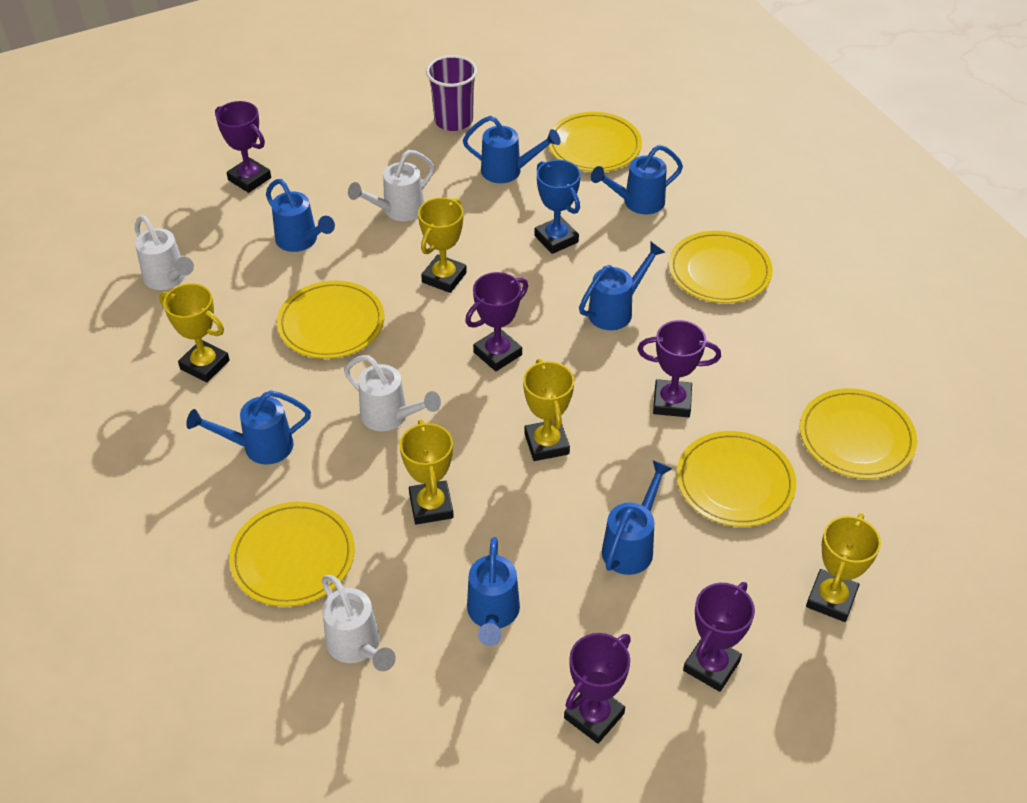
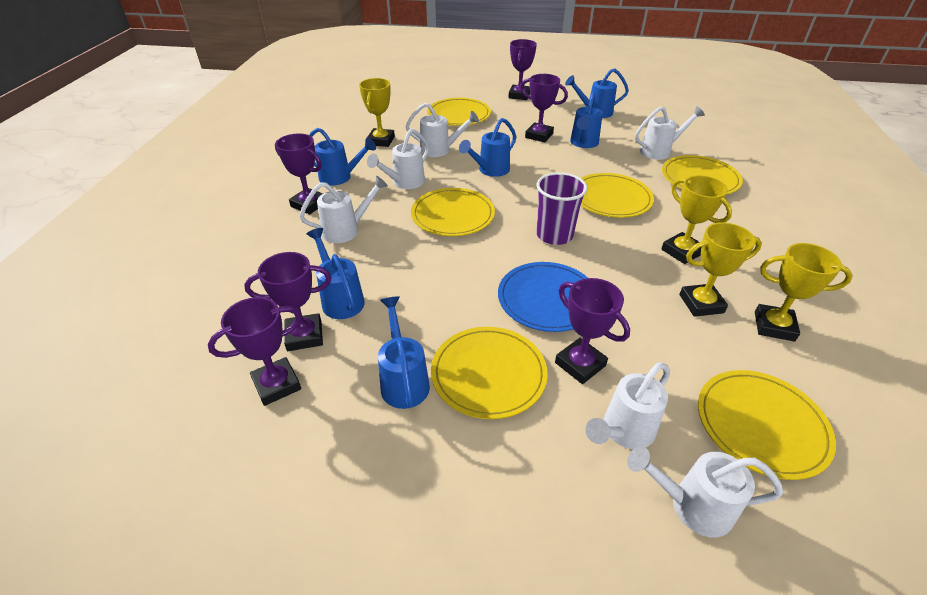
blue plate: 0 -> 1
blue trophy: 1 -> 0
blue watering can: 7 -> 6
purple trophy: 5 -> 6
white watering can: 4 -> 6
yellow trophy: 5 -> 4

